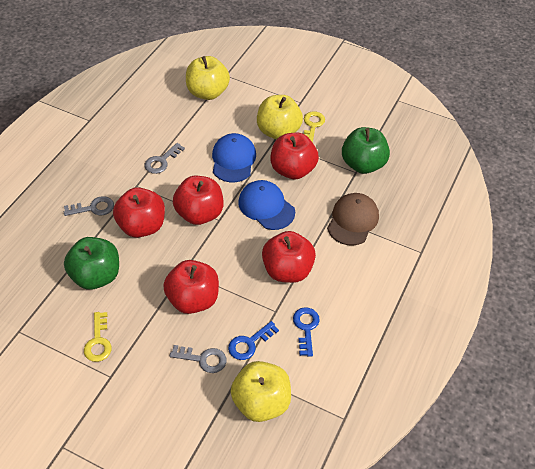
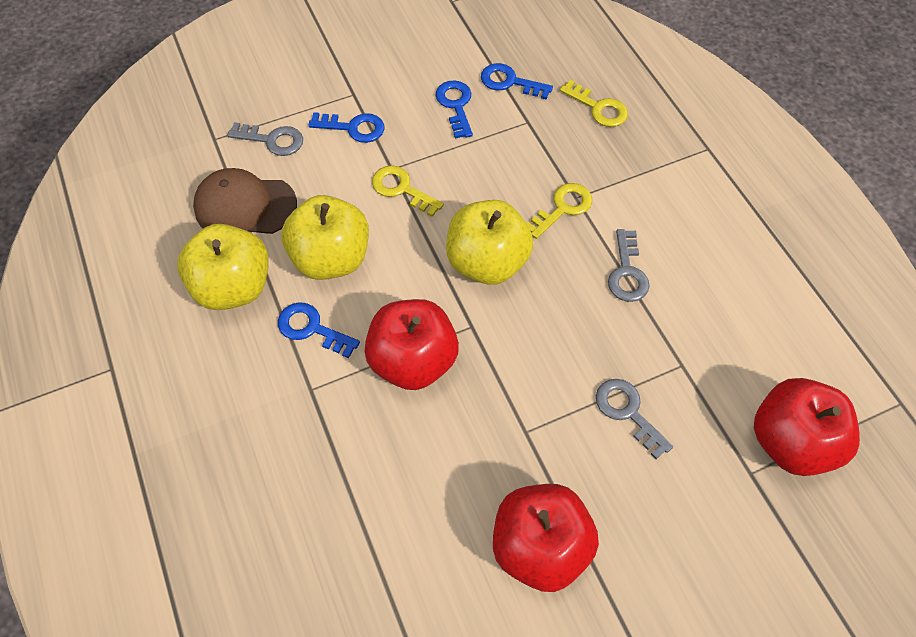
blue cap: 2 -> 0
blue key: 2 -> 4
green apple: 2 -> 0
red apple: 5 -> 3
yellow key: 2 -> 3

